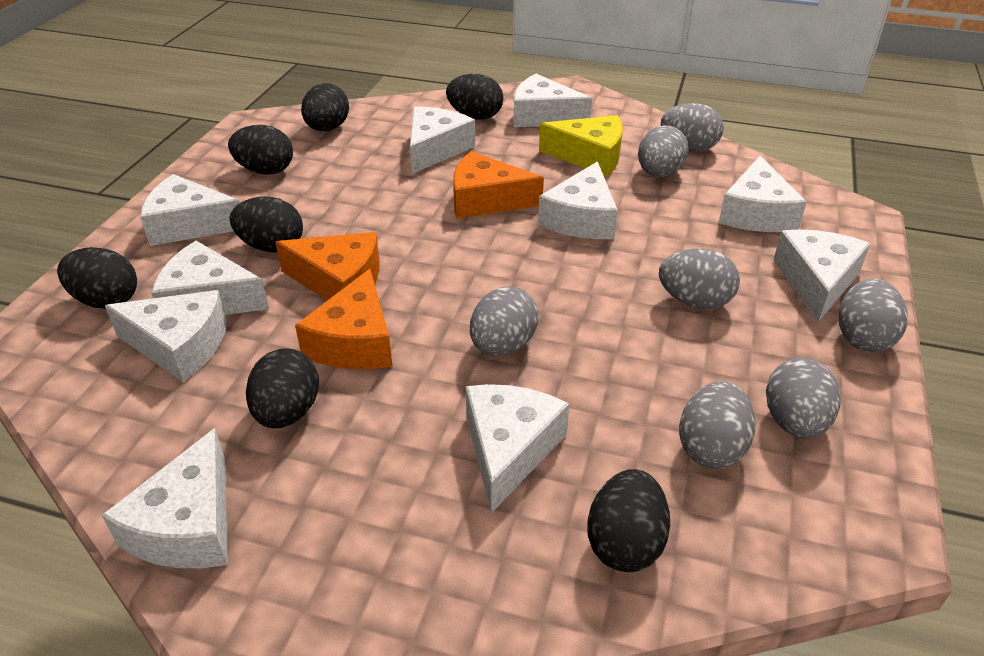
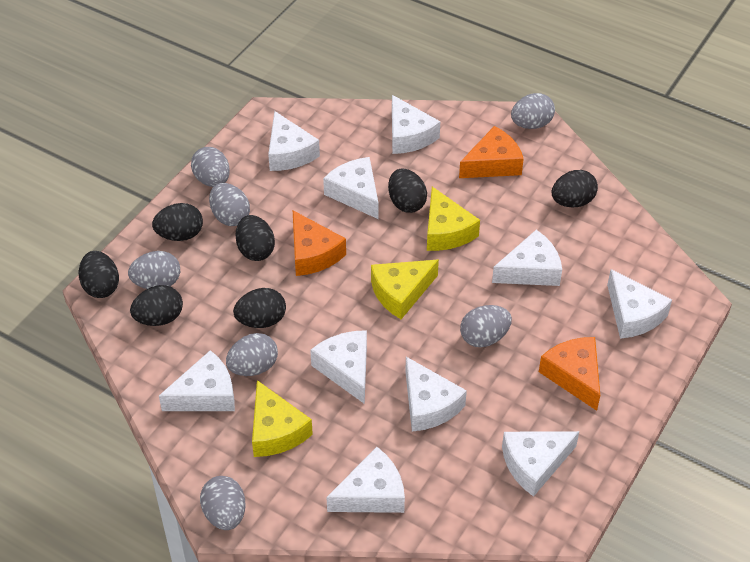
yellow cheese: 1 -> 3

